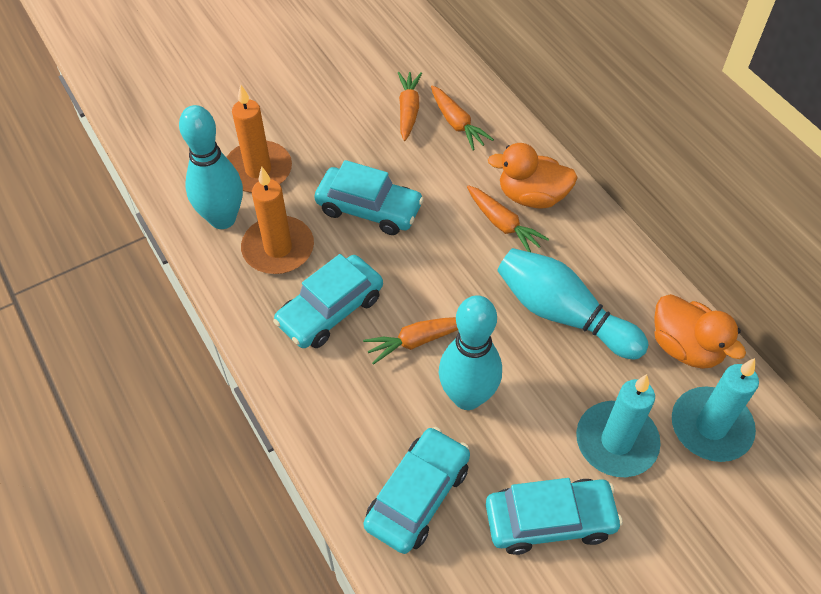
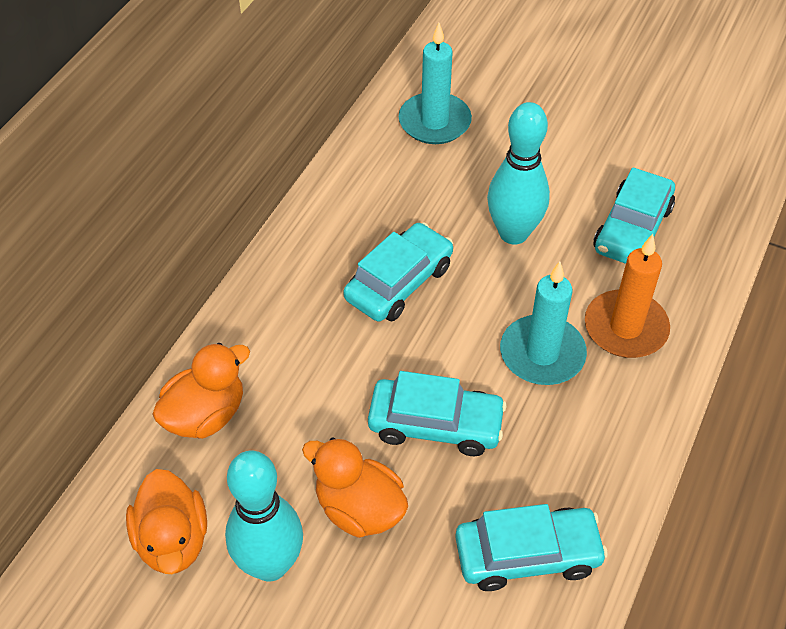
orange candle: 2 -> 1
orange carrot: 4 -> 0
orange duck: 2 -> 3
turquoise bowling pin: 3 -> 2

